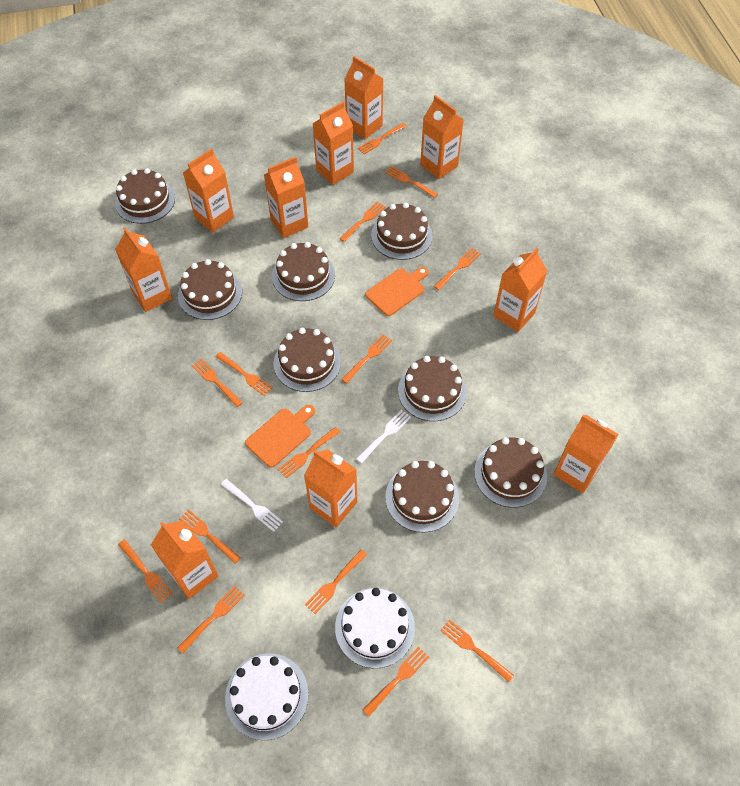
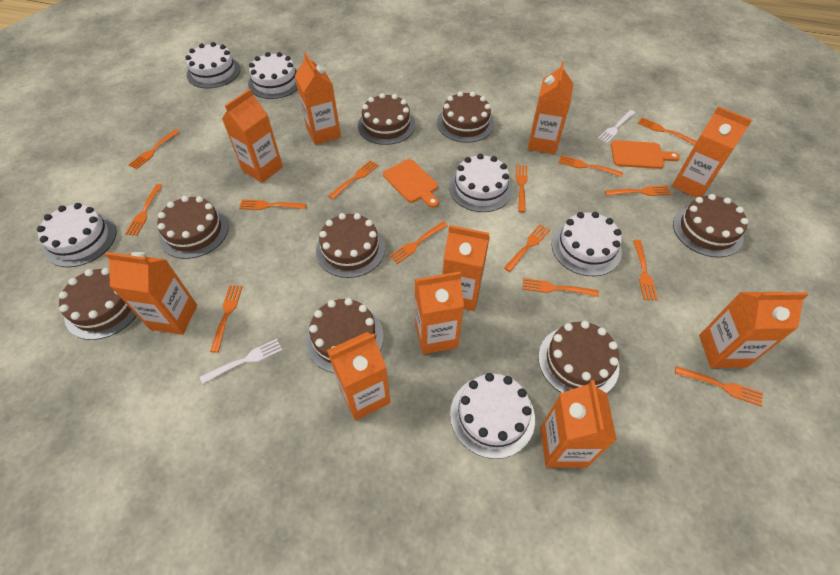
white cake: 2 -> 6

